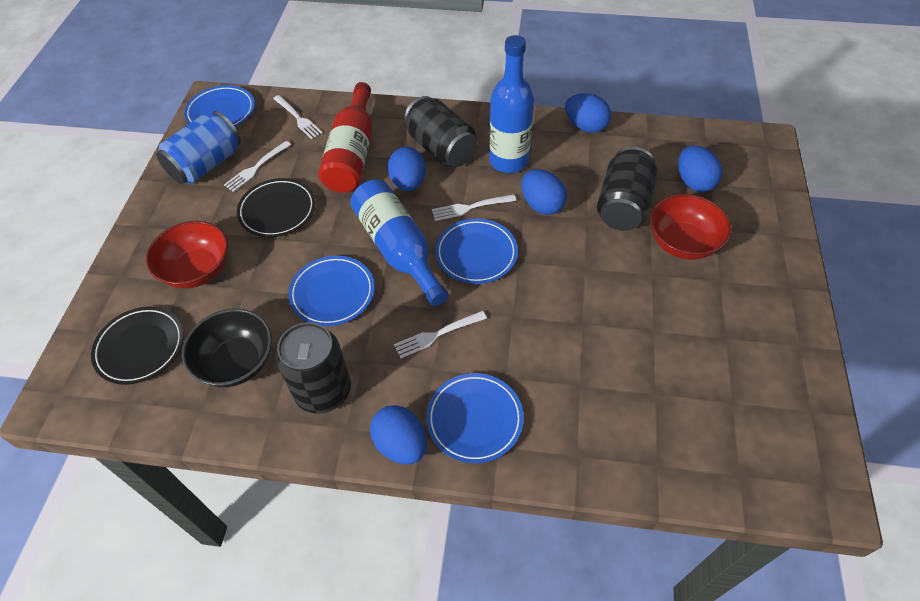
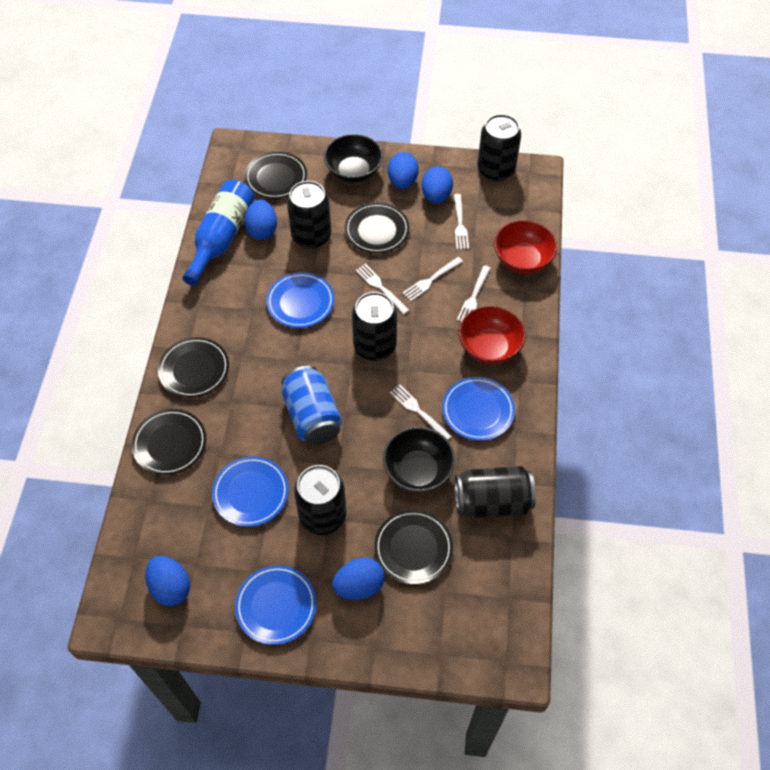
black bowl: 1 -> 2
black can: 3 -> 5
black plate: 2 -> 5
blue bottle: 2 -> 1
red bottle: 1 -> 0
white fork: 4 -> 5

